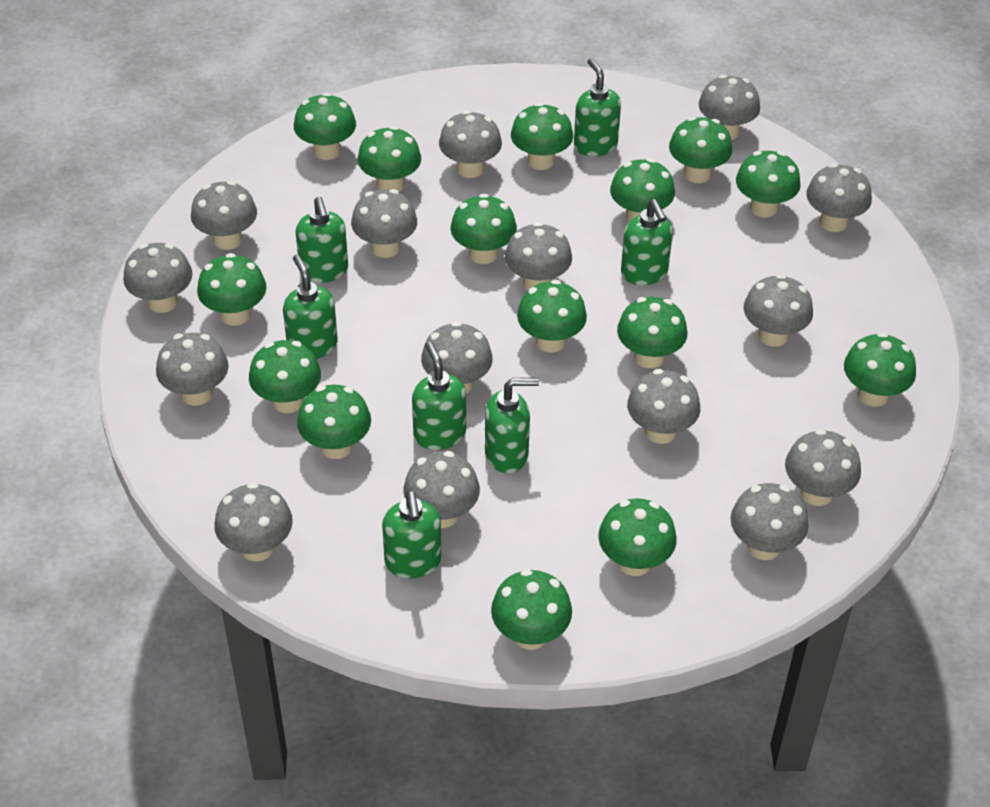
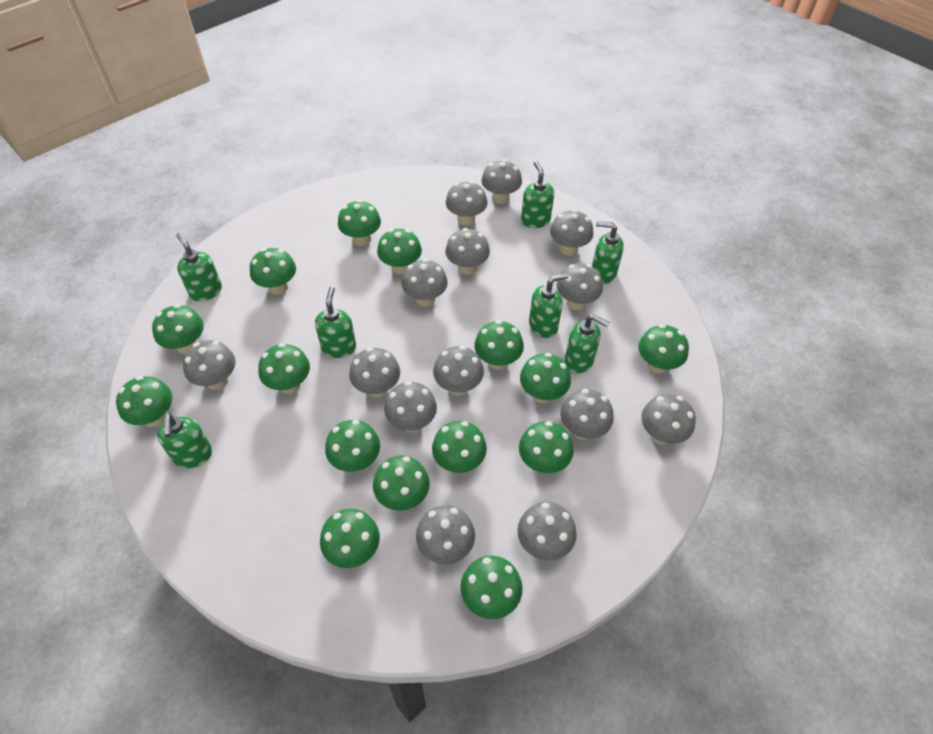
grey mushroom: 15 -> 14

